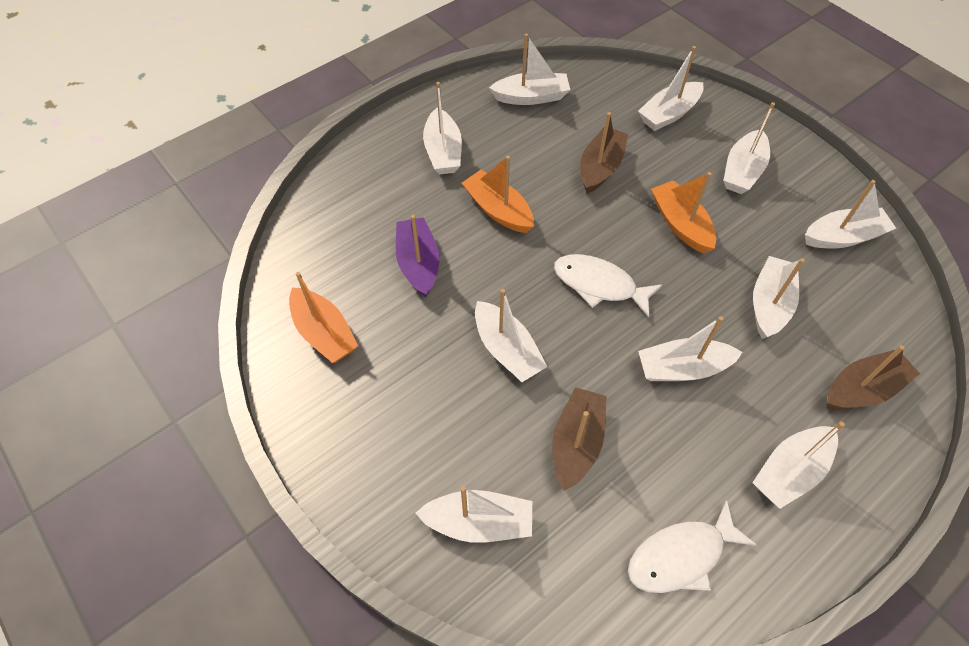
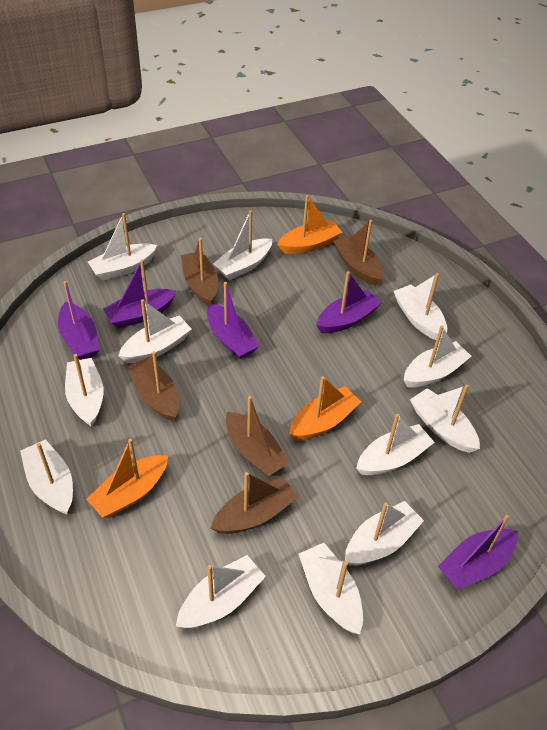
brown boat: 3 -> 5
purple boat: 1 -> 5
white boat: 10 -> 12
white fish: 2 -> 0

